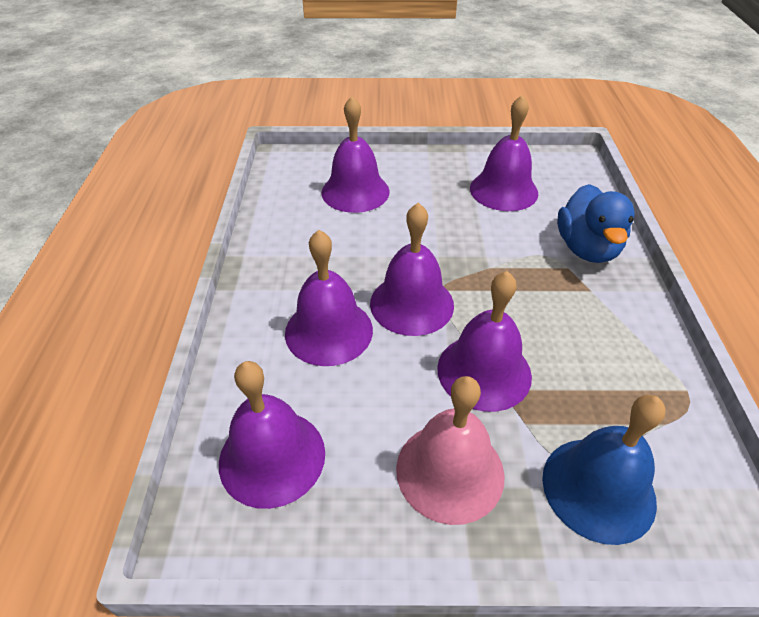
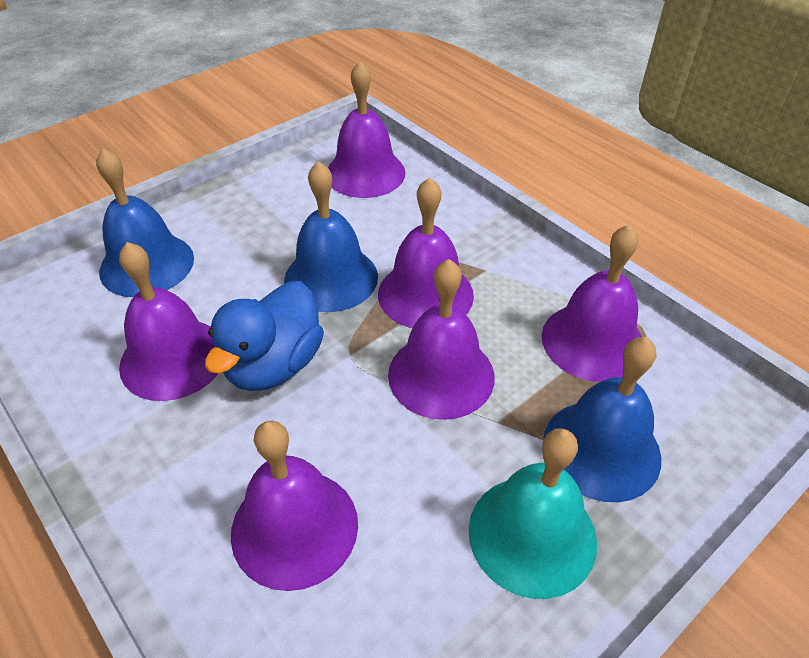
blue bell: 1 -> 3
pink bell: 1 -> 0
turquoise bell: 0 -> 1

